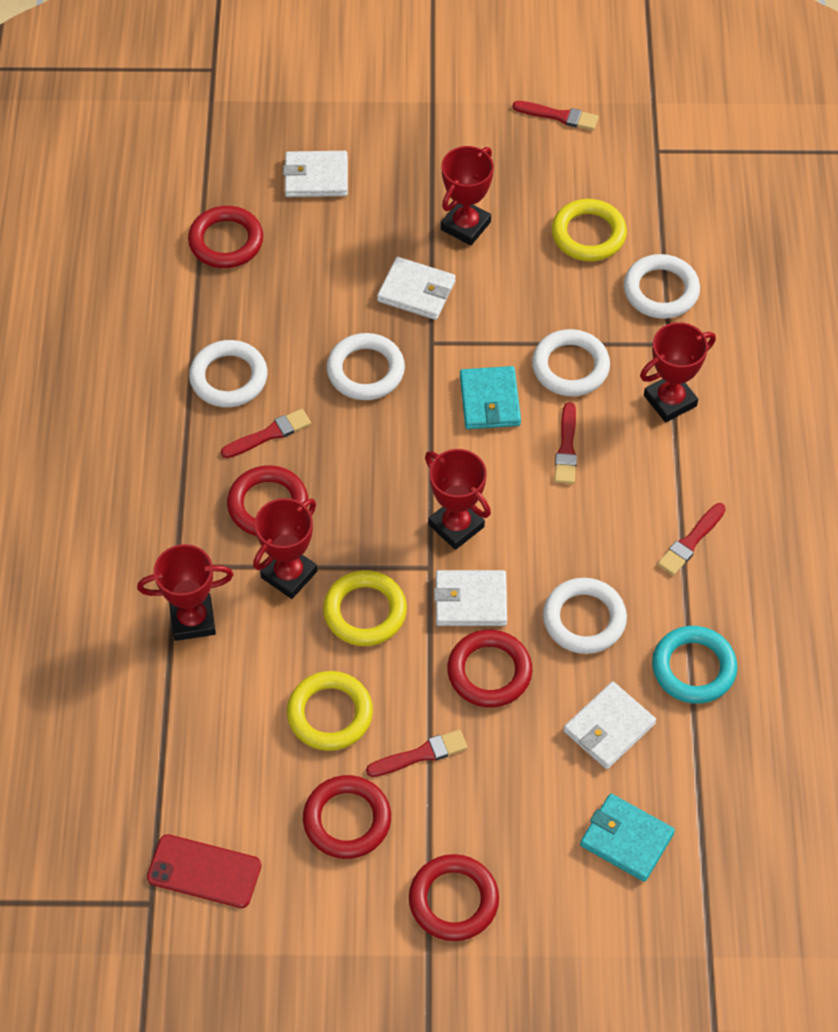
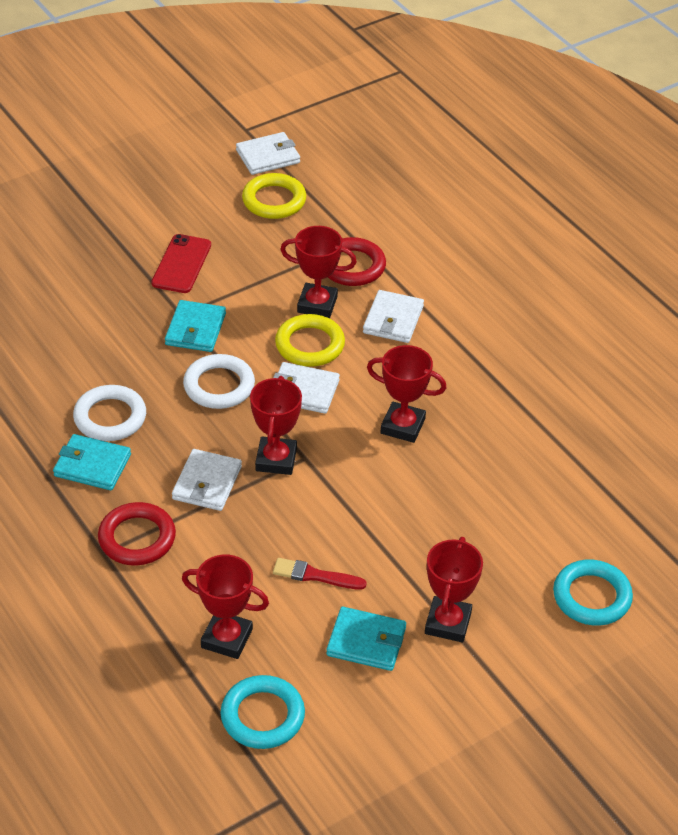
red brush: 5 -> 1
red ring: 5 -> 2
turquoise ring: 1 -> 2
turquoise wallet: 2 -> 3
white ring: 5 -> 2
yellow ring: 3 -> 2

